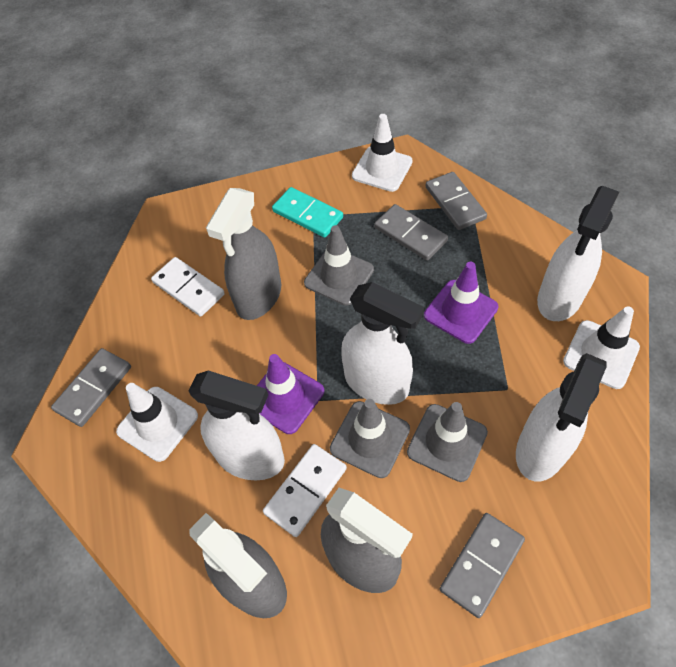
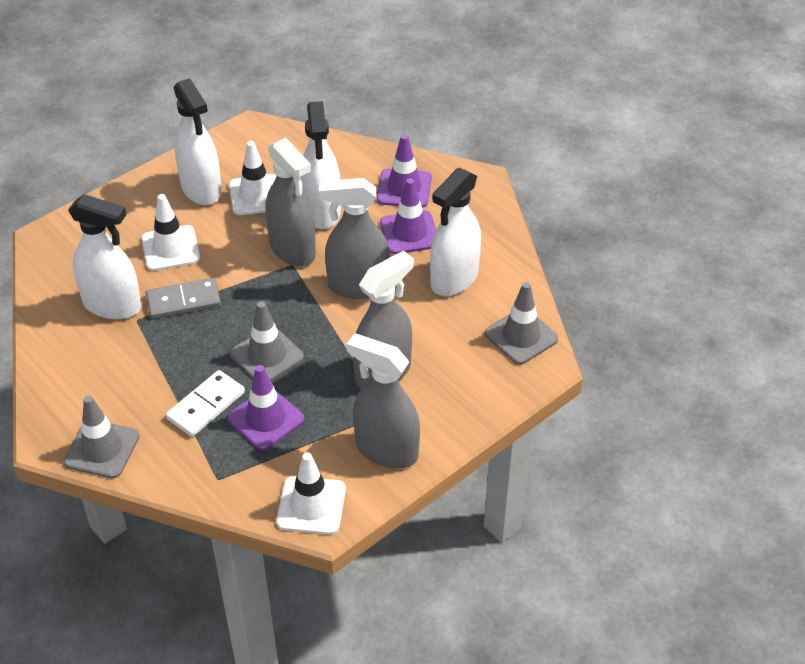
grey domino: 4 -> 1
grey spray bottle: 3 -> 4
purple traffic cone: 2 -> 3
turquoise domino: 1 -> 0
white domino: 2 -> 1

